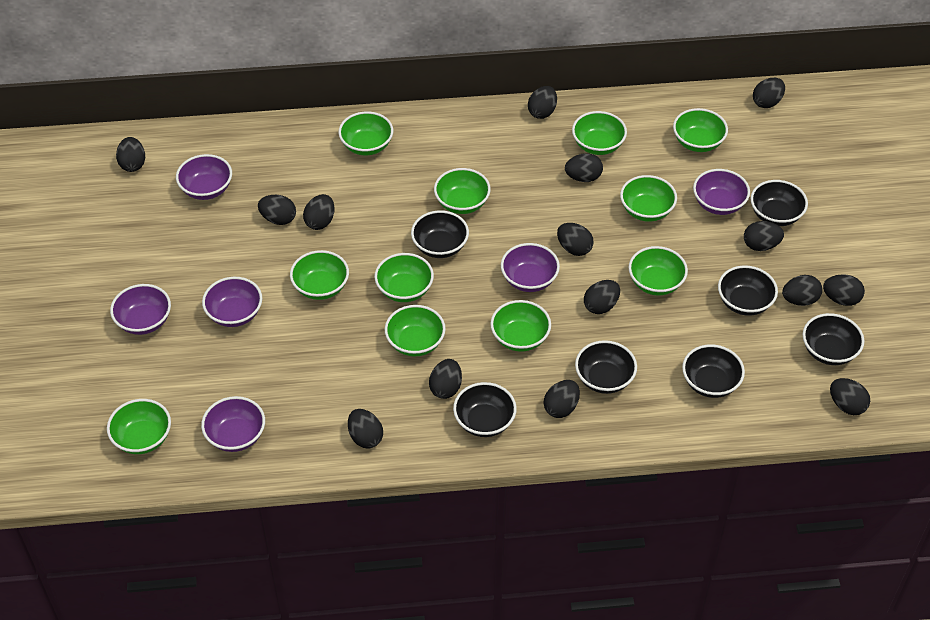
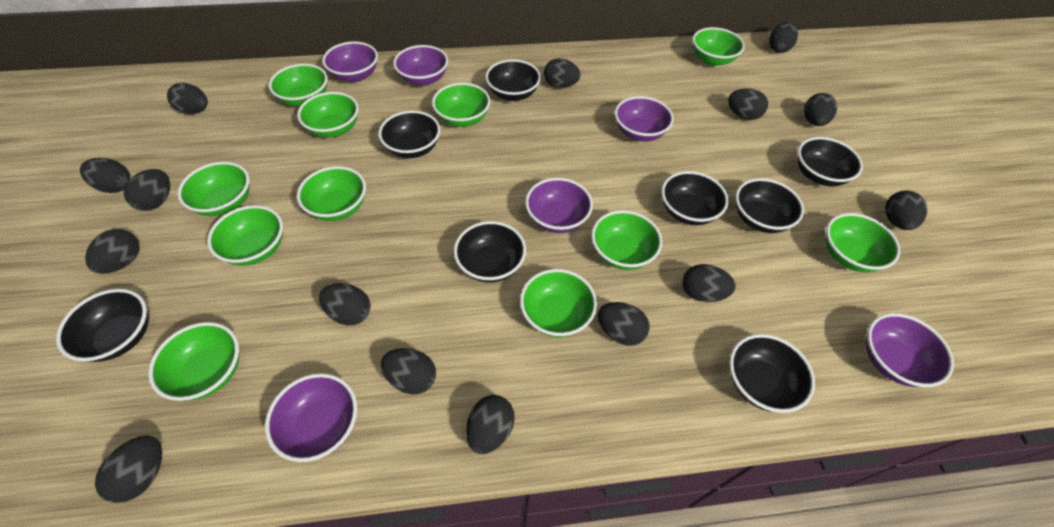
black bowl: 7 -> 8

